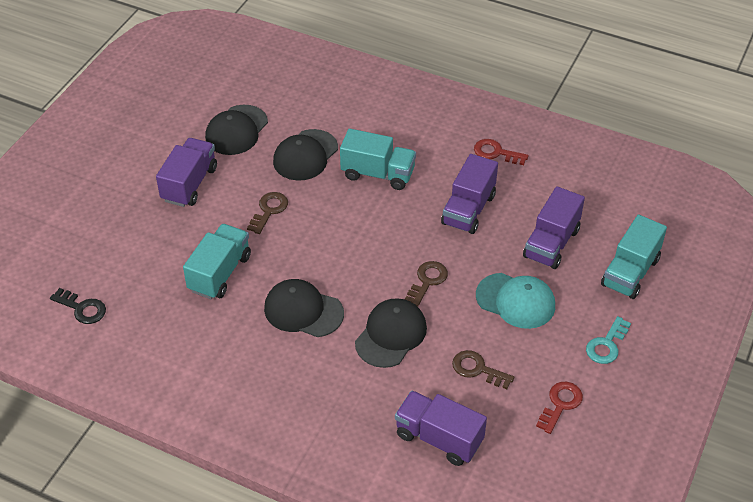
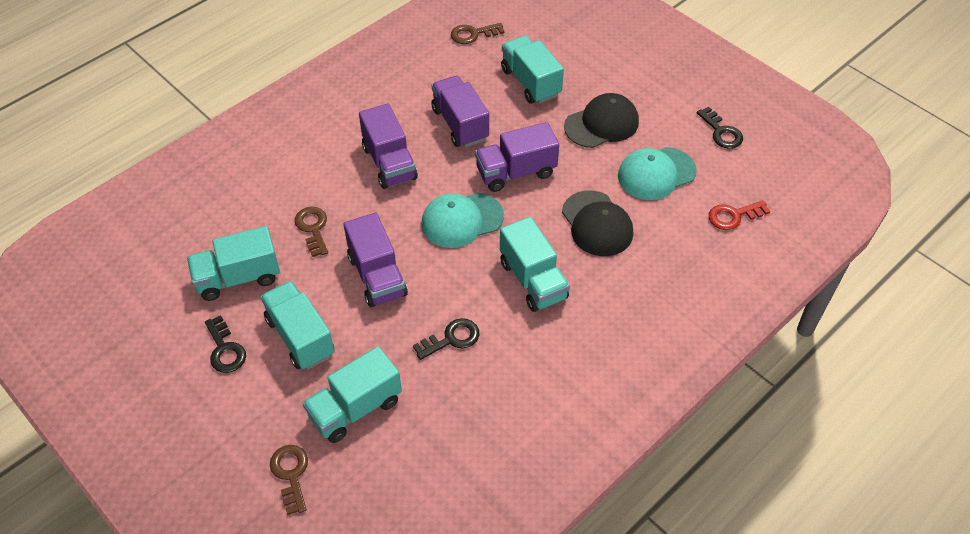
black cap: 4 -> 2
black key: 1 -> 3
red key: 2 -> 1
turquoise cap: 1 -> 2
turquoise key: 1 -> 0
turquoise truck: 3 -> 5

